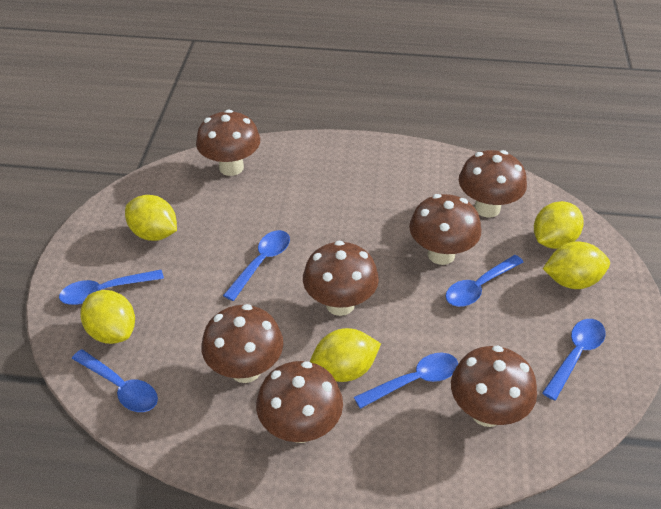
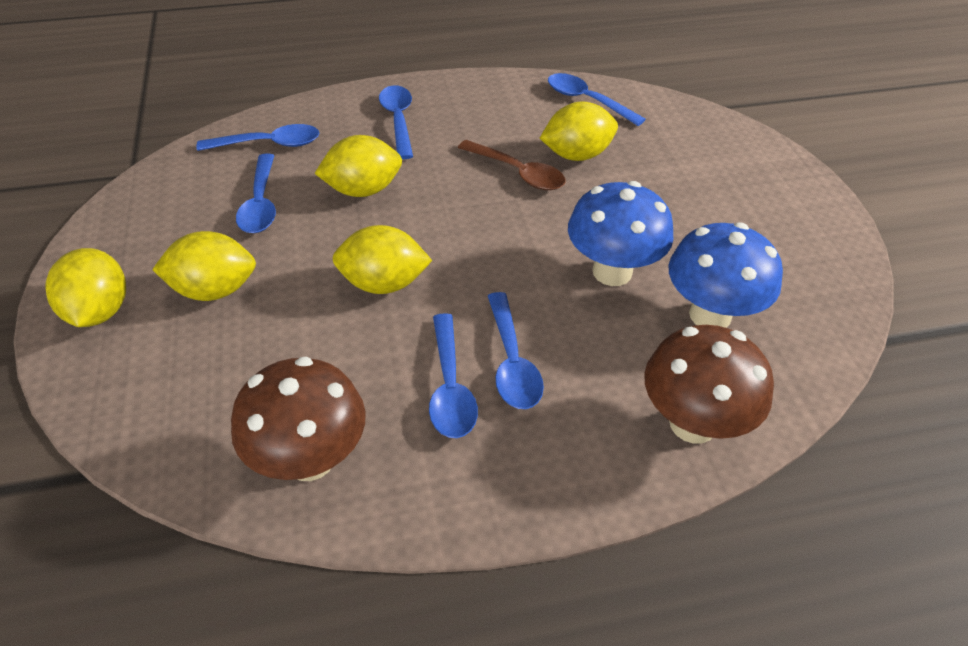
blue mushroom: 0 -> 2
brown mushroom: 7 -> 2
brown spoon: 0 -> 1

